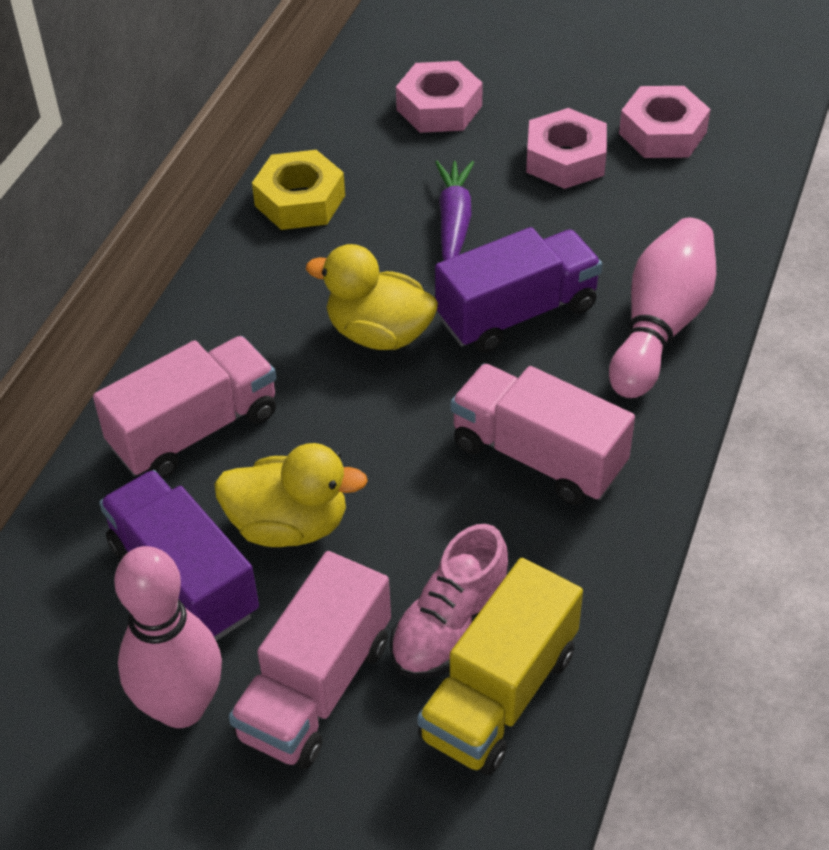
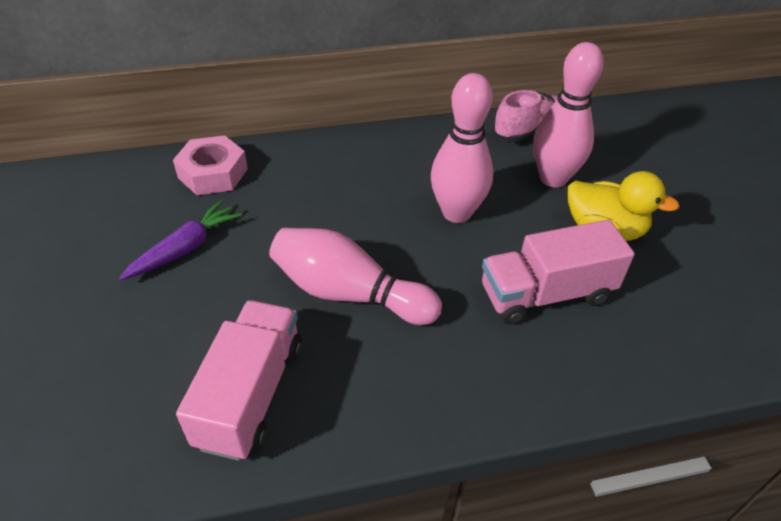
pink bowling pin: 2 -> 3
pink nut: 3 -> 1
pink truck: 3 -> 2
purple truck: 2 -> 0
yellow duck: 2 -> 1
yellow nut: 1 -> 0
yellow truck: 1 -> 0

